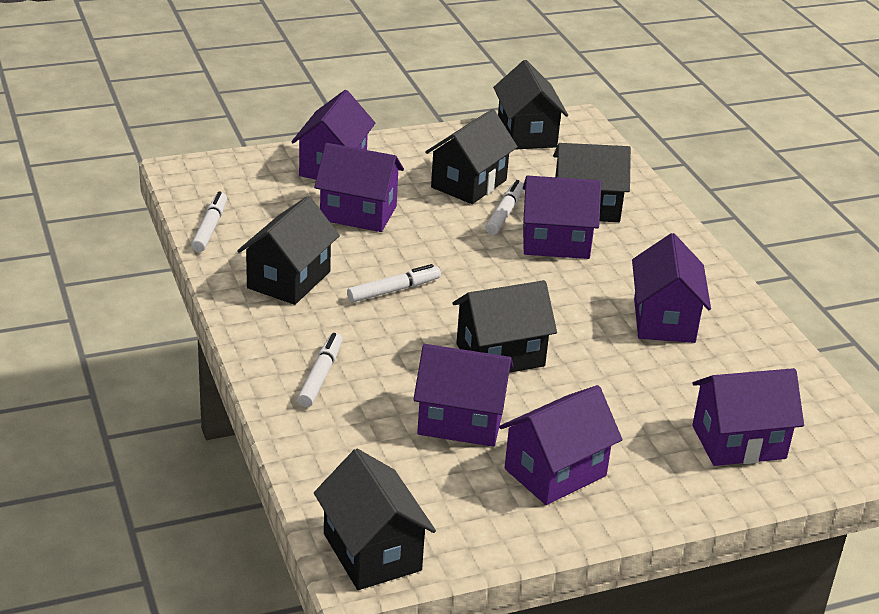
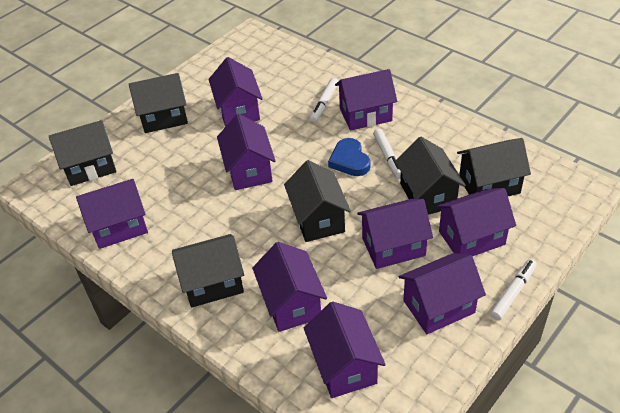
blue heart: 0 -> 1
purple house: 7 -> 9
white marker: 4 -> 3

